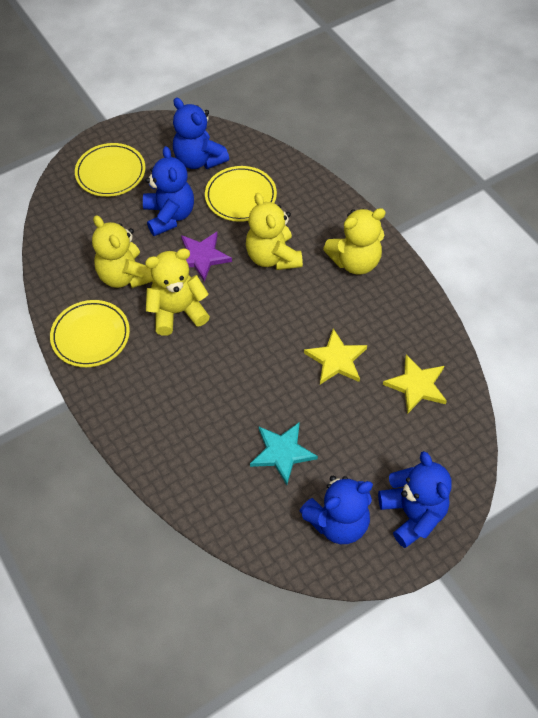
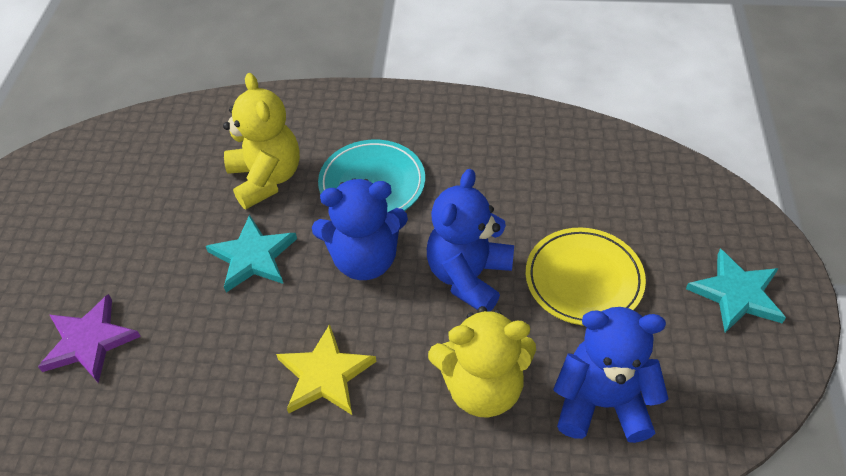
blue teddy bear: 4 -> 3
turquoise plate: 0 -> 1
turquoise star: 1 -> 2
yellow plate: 3 -> 1
yellow star: 2 -> 1
yellow teddy bear: 4 -> 2

